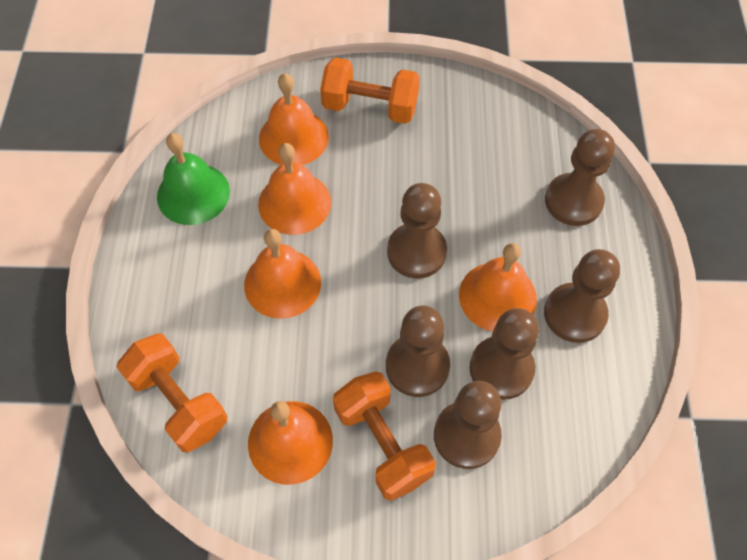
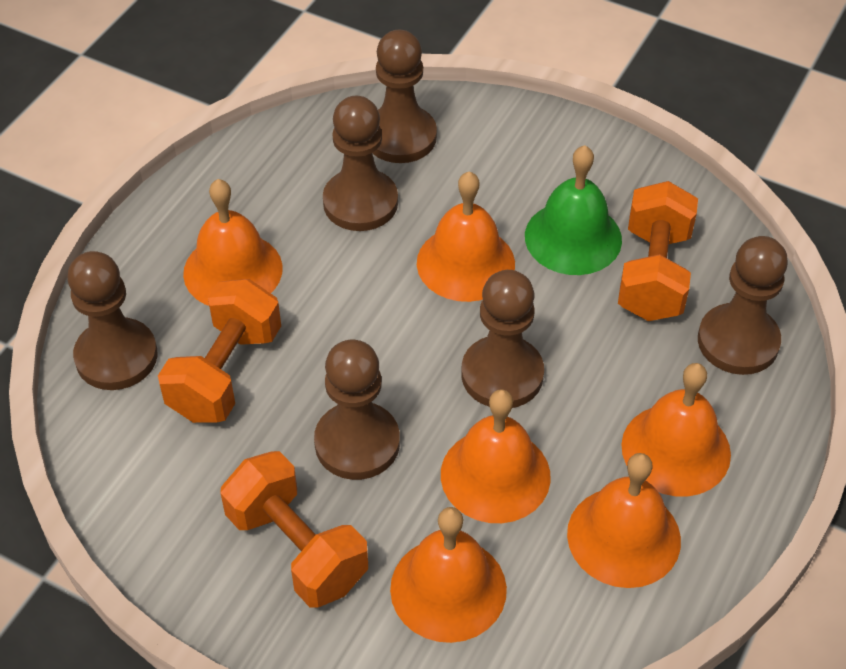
orange bell: 5 -> 6

